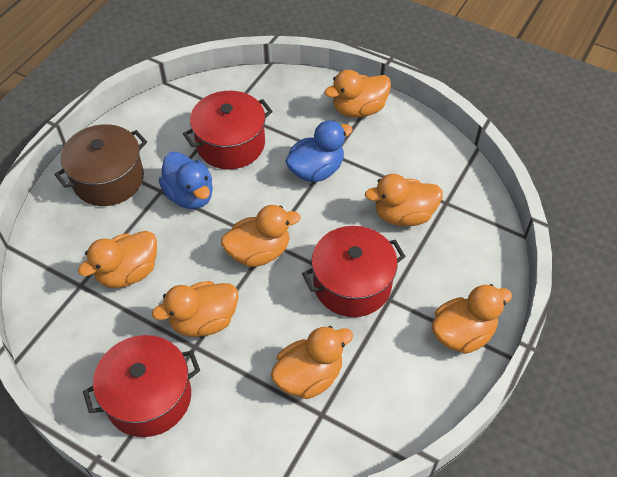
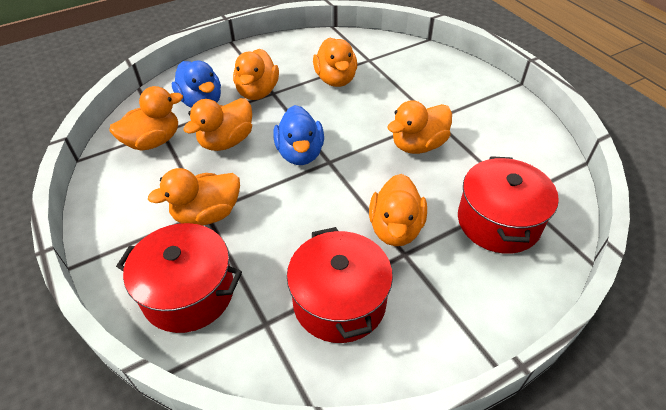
brown pot: 1 -> 0

